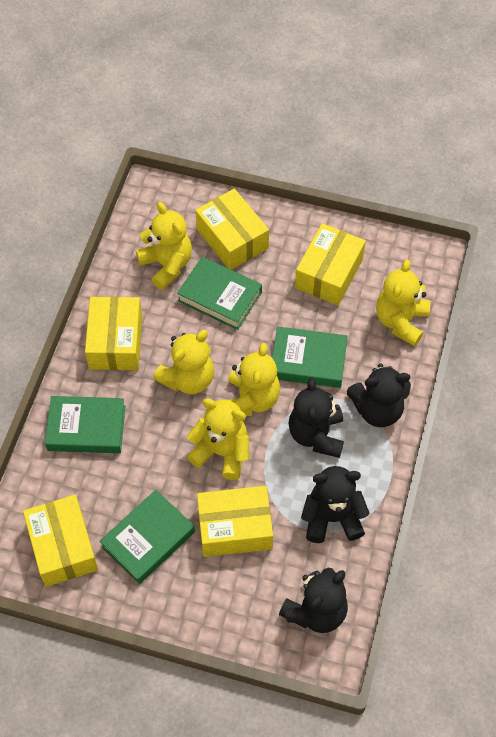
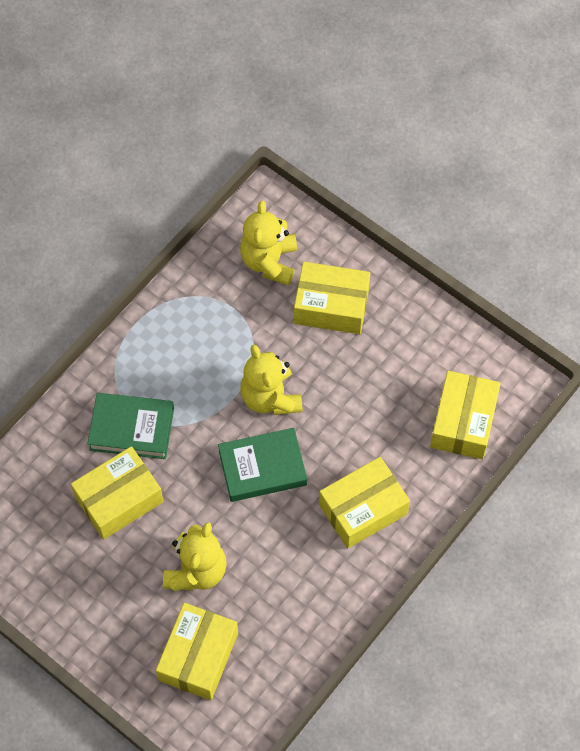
black teddy bear: 4 -> 0
green book: 4 -> 2
yellow teddy bear: 5 -> 3

